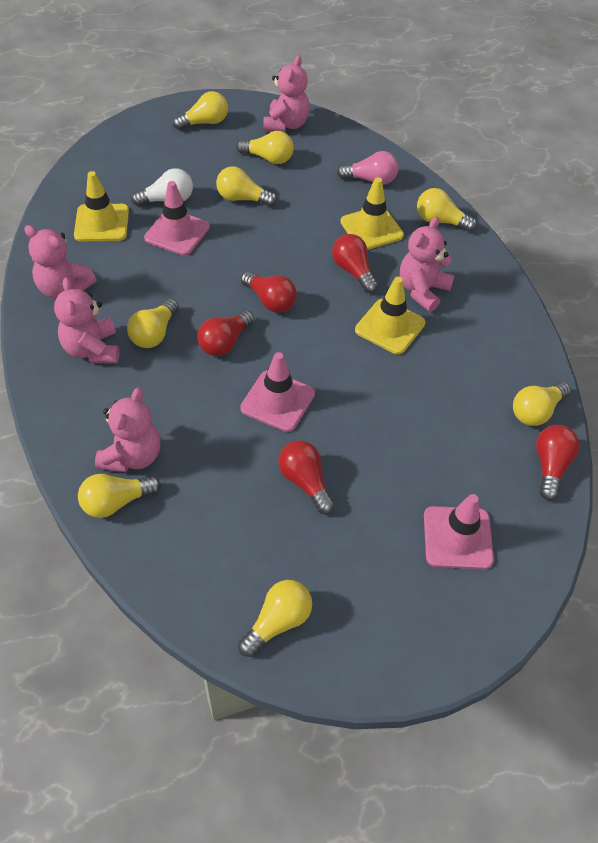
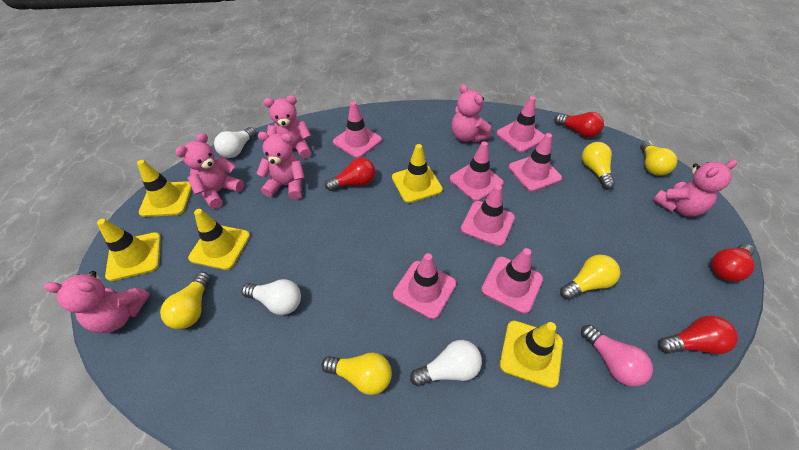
pink teddy bear: 5 -> 6
pink traffic cone: 3 -> 7
red light bulb: 5 -> 4
white light bulb: 1 -> 3
yellow light bulb: 8 -> 5
yellow traffic cone: 3 -> 5

